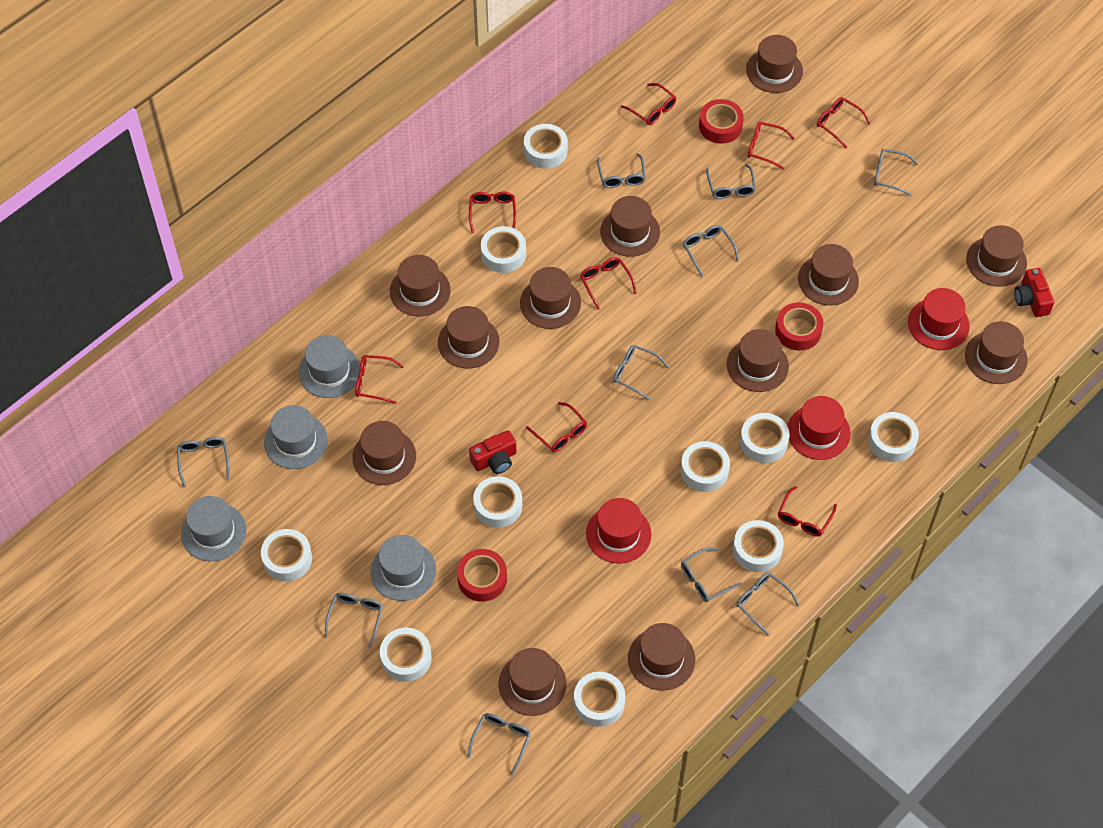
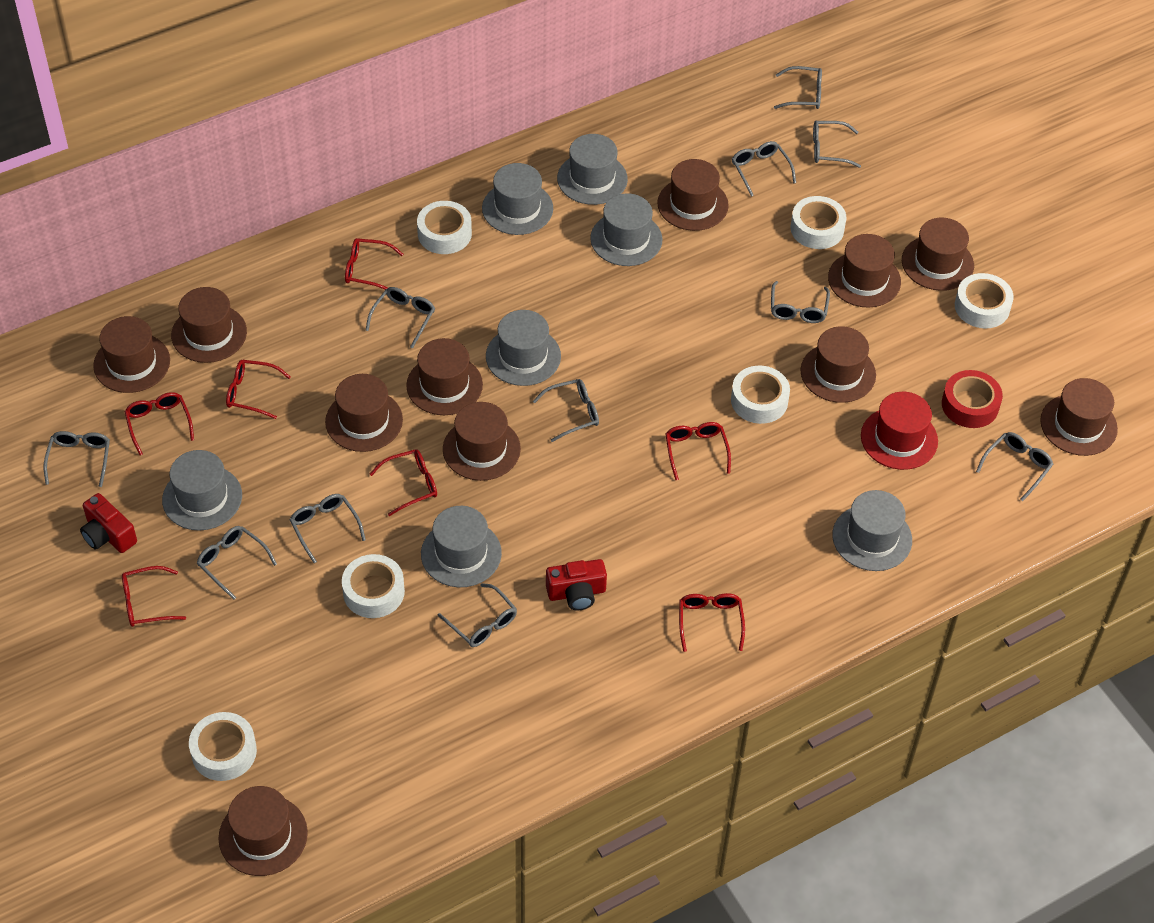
brown hat: 12 -> 11
grey glasses: 10 -> 11
grey hat: 4 -> 7
red glasses: 8 -> 7
red hat: 3 -> 1
red tape: 3 -> 1
white tape: 10 -> 6

